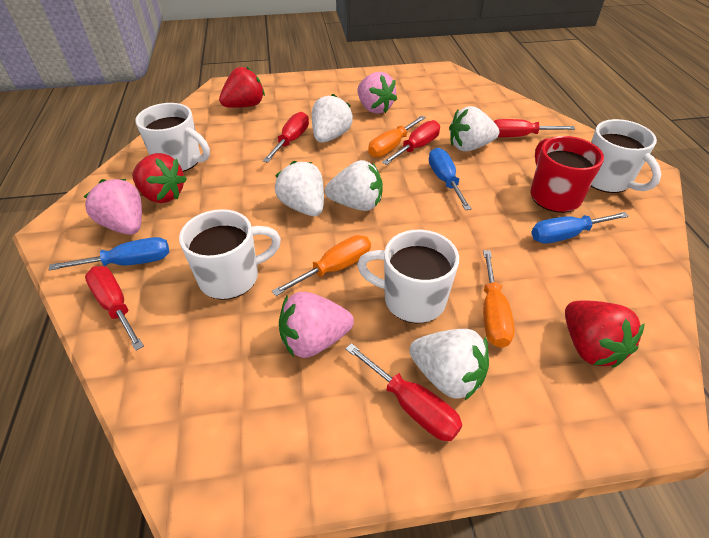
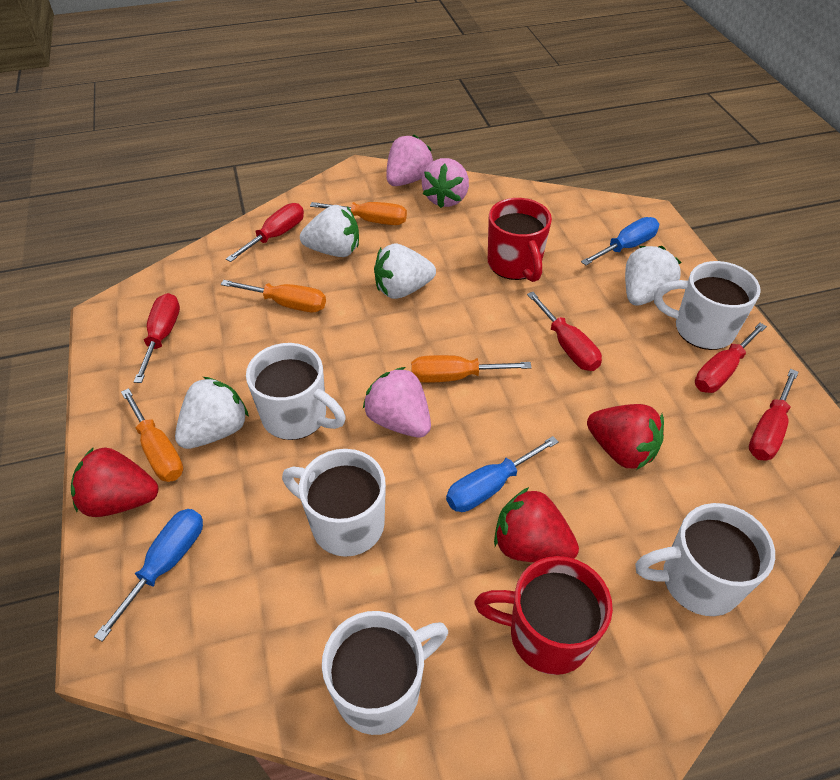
orange screwdriver: 3 -> 4
red mug: 1 -> 2
white mug: 4 -> 5
white strawberry: 5 -> 4

